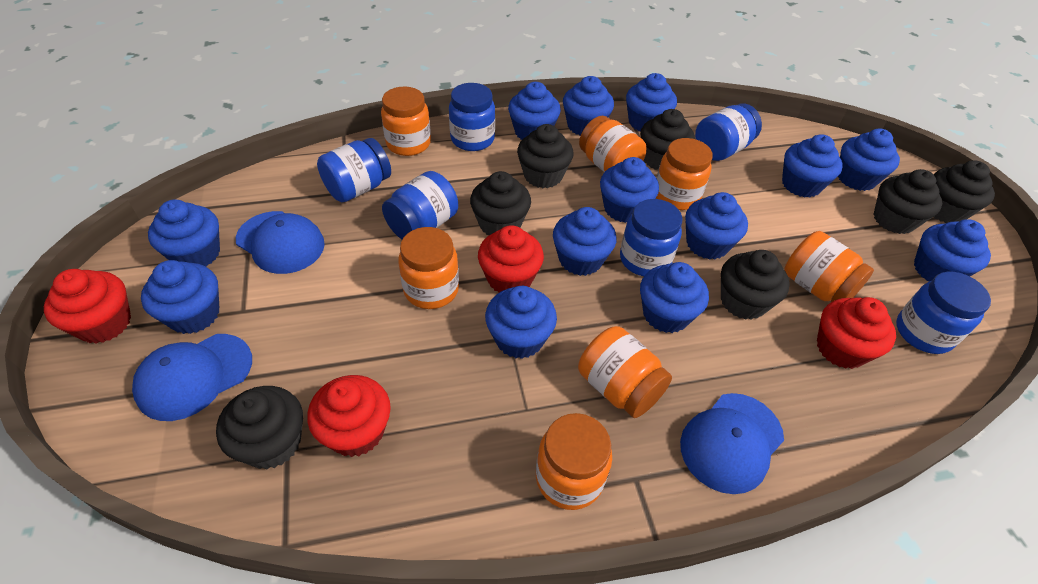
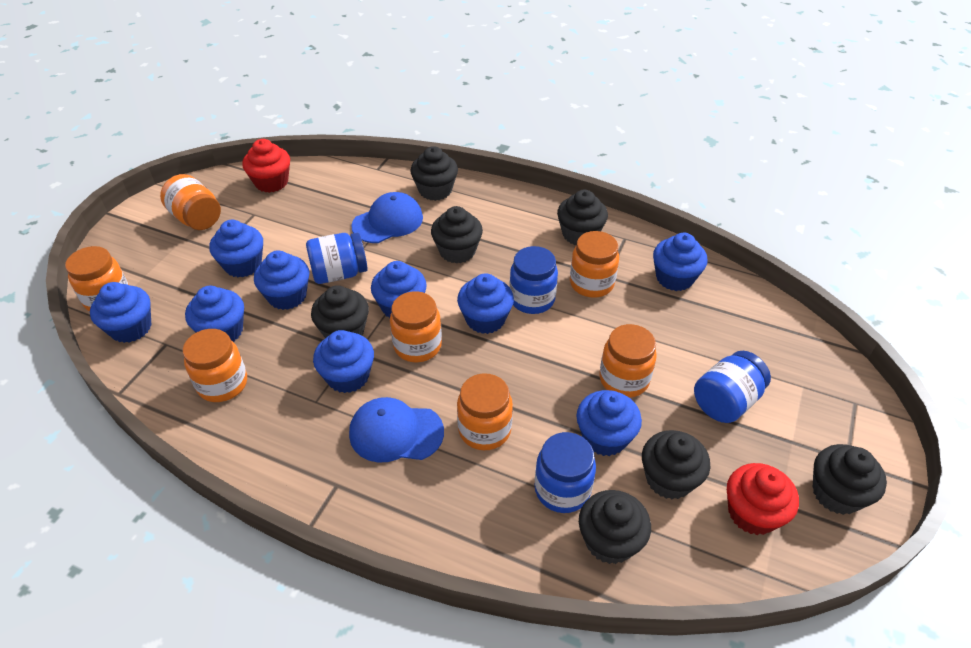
blue cap: 3 -> 2
blue cupcake: 13 -> 9
blue jar: 6 -> 4
red cupcake: 4 -> 2

